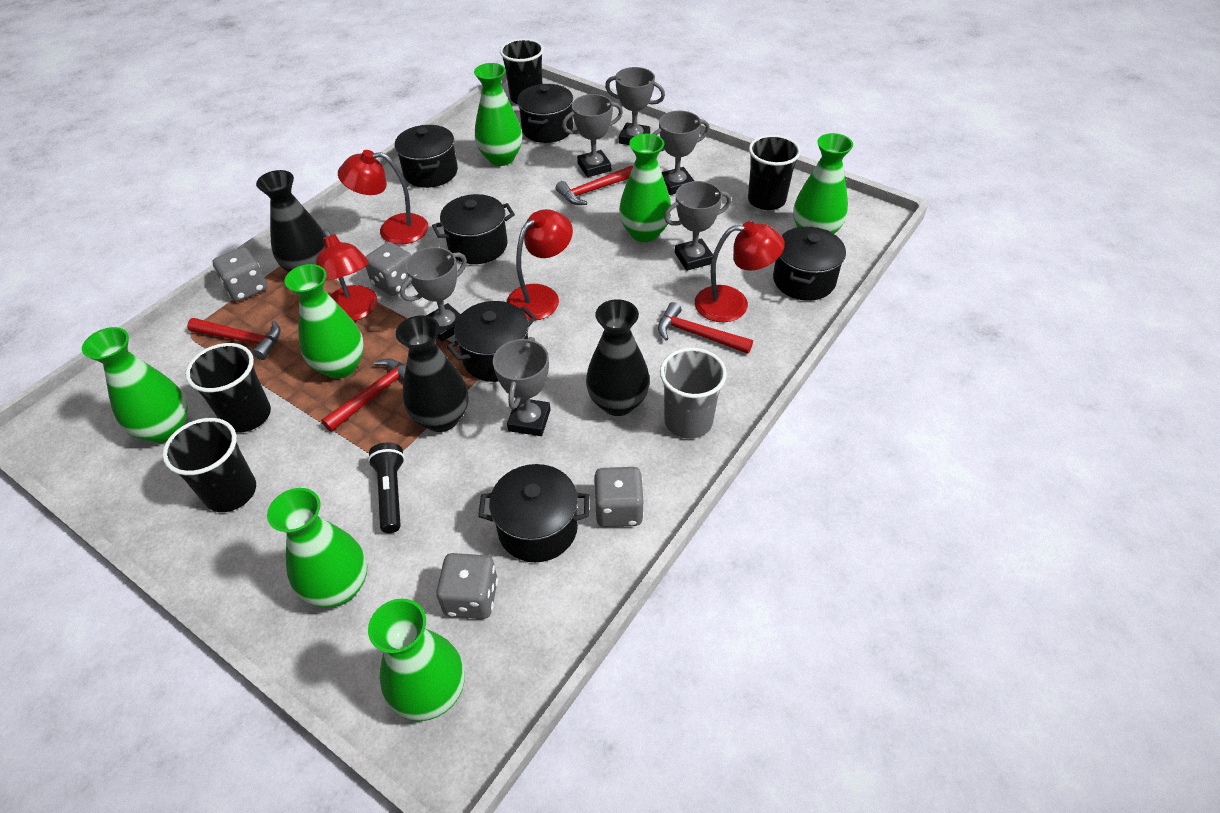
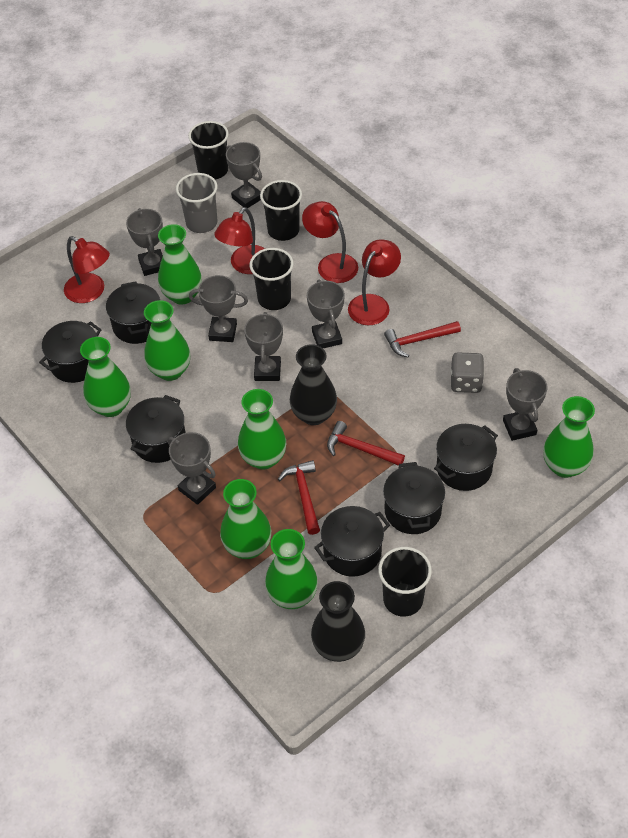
black flashlight: 1 -> 0
black vase: 3 -> 2
grey dice: 4 -> 1
grey trophy: 6 -> 7
red hammer: 4 -> 3

